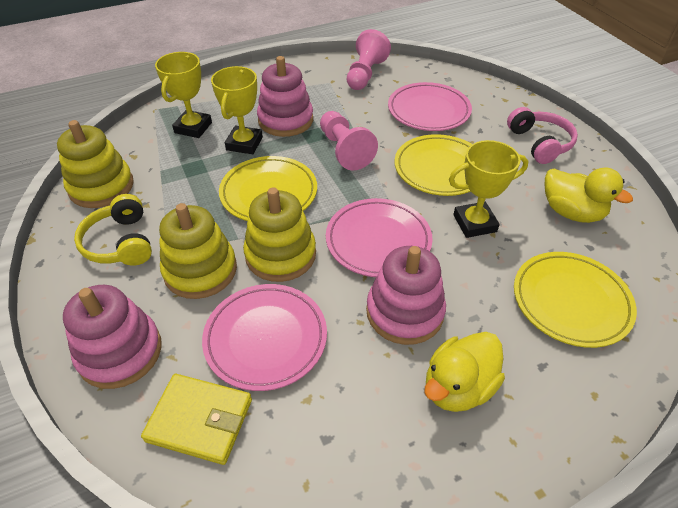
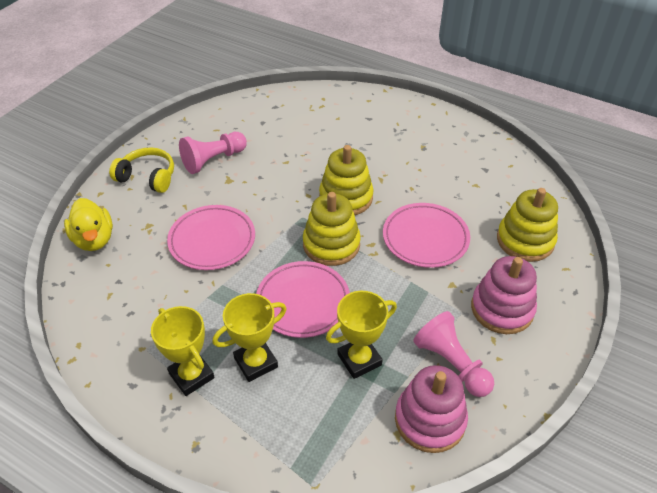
pink headphones: 1 -> 0
pink stacking toy: 3 -> 2
yellow duck: 2 -> 1
yellow plate: 3 -> 0
yellow wallet: 1 -> 0

